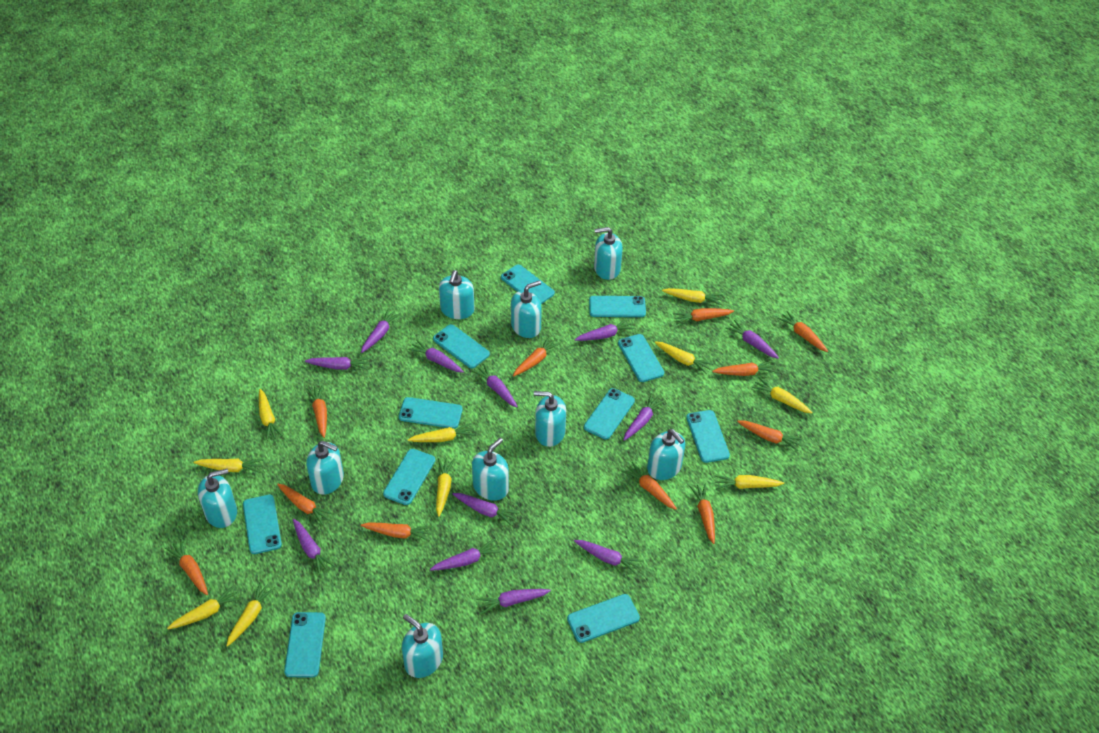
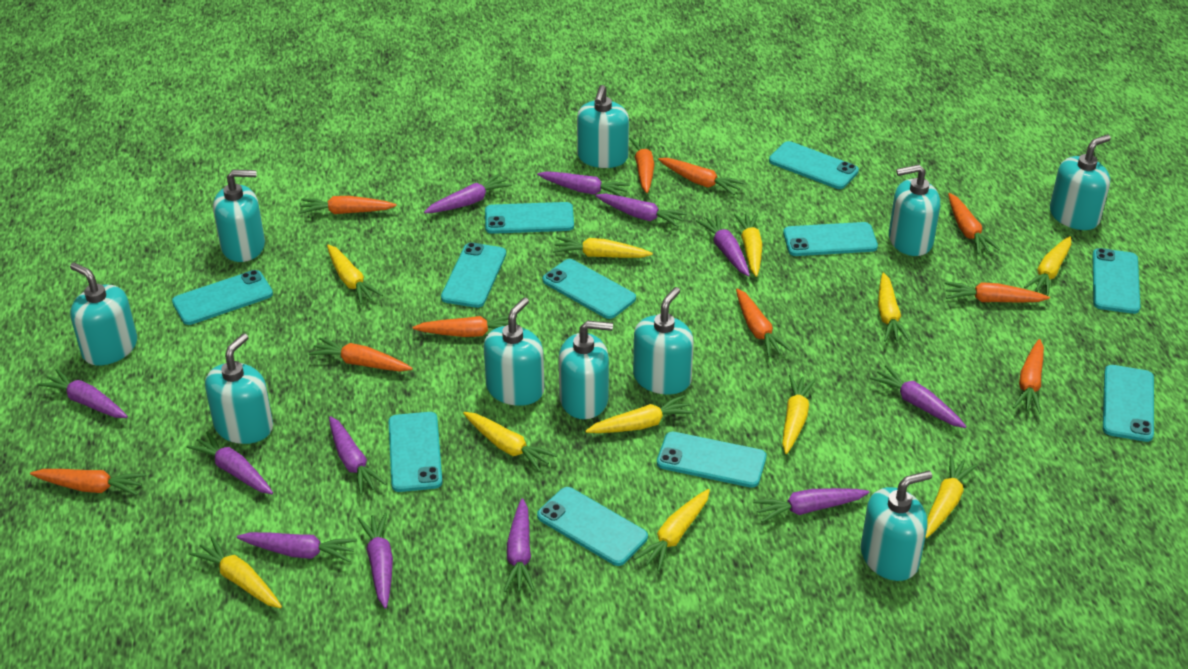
orange carrot: 11 -> 10
turquoise soap dispenser: 9 -> 10
yellow carrot: 10 -> 11

